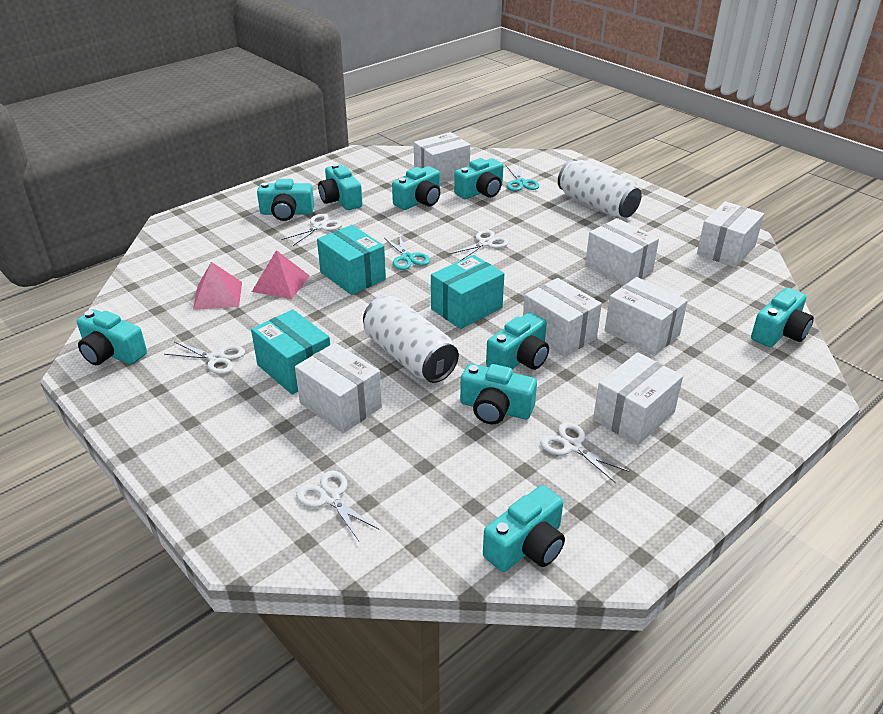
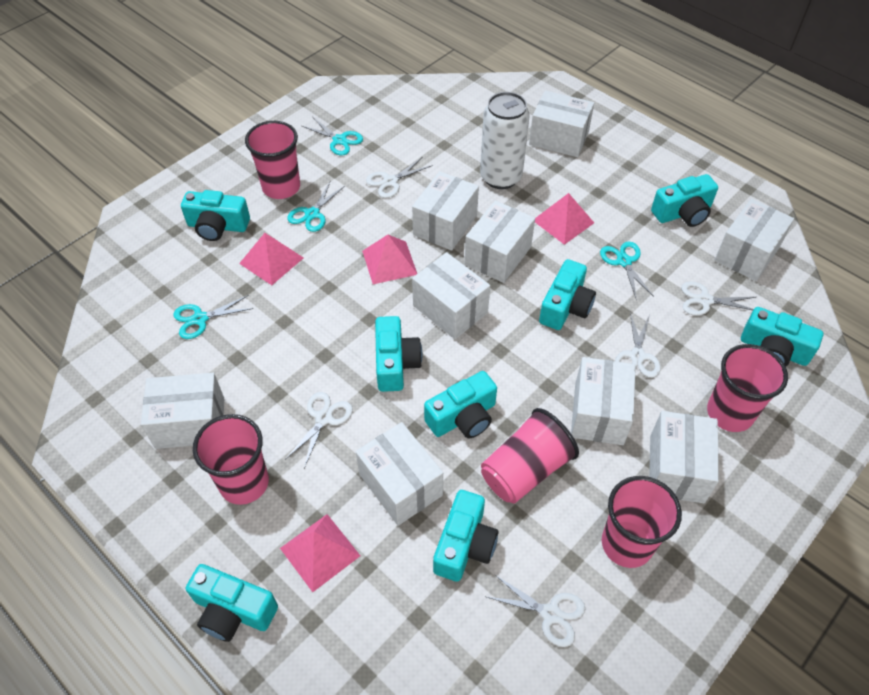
pink cup: 0 -> 5
pink pyramid: 2 -> 4
turquoise box: 3 -> 0
turquoise camera: 9 -> 8
turquoise scissors: 2 -> 4
white box: 7 -> 9
white can: 2 -> 1

